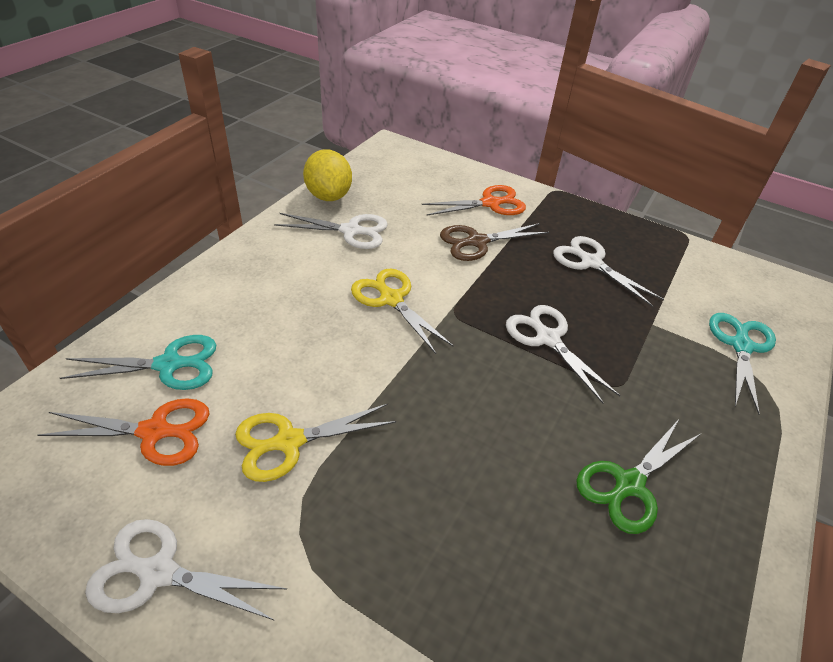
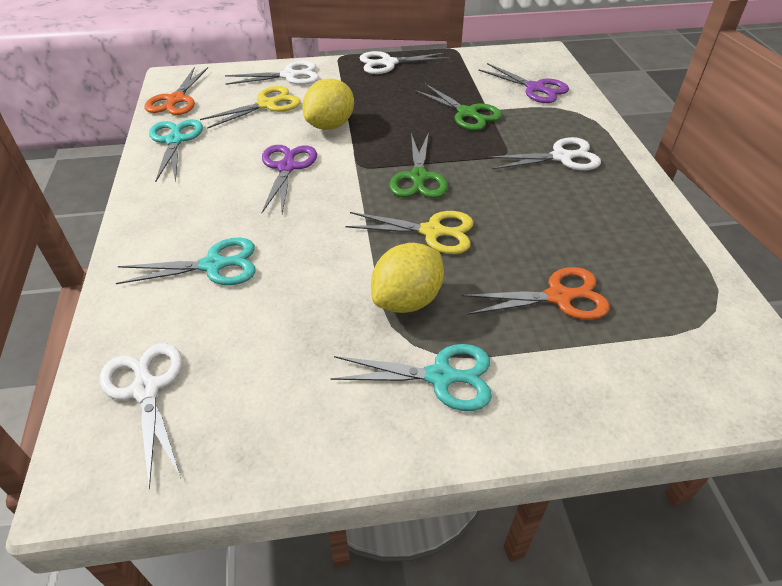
brown scissors: 1 -> 0
green scissors: 1 -> 2
purple scissors: 0 -> 2
turquoise scissors: 2 -> 3
yellow lemon: 1 -> 2

